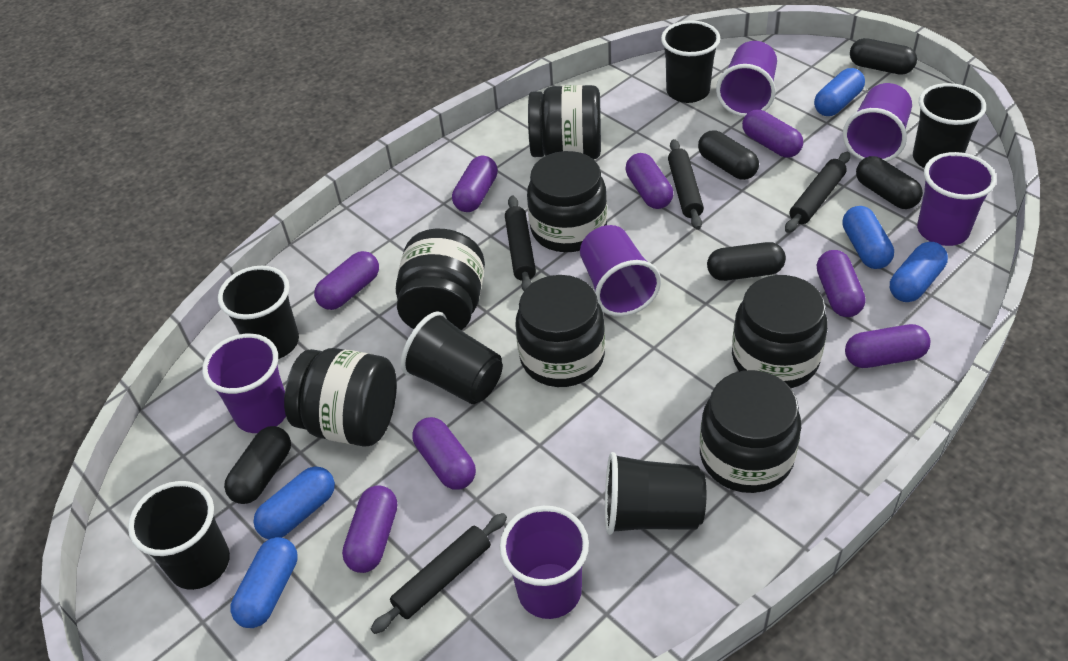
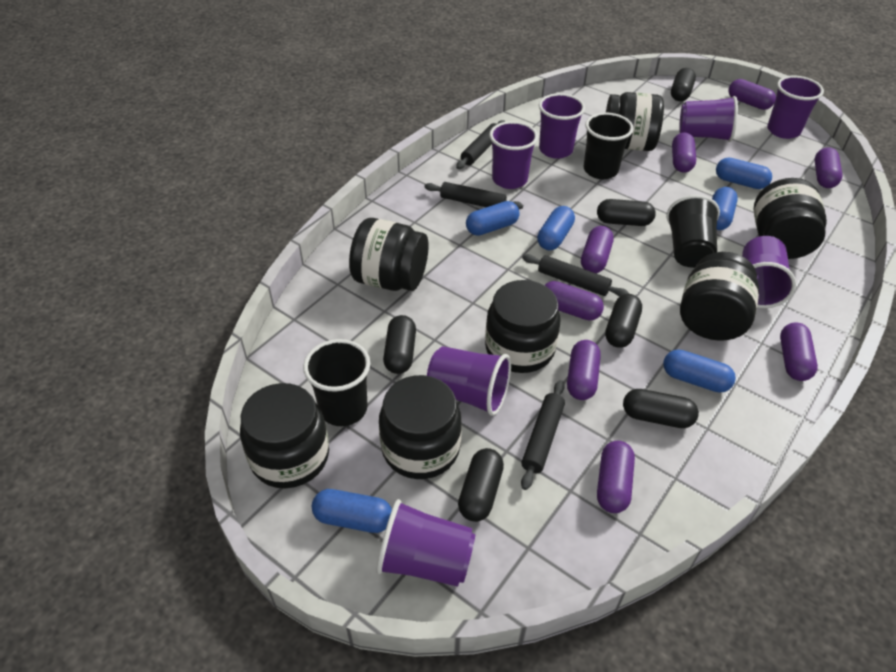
black capsule: 5 -> 6
black cup: 6 -> 3
blue capsule: 5 -> 6
purple cup: 6 -> 7

